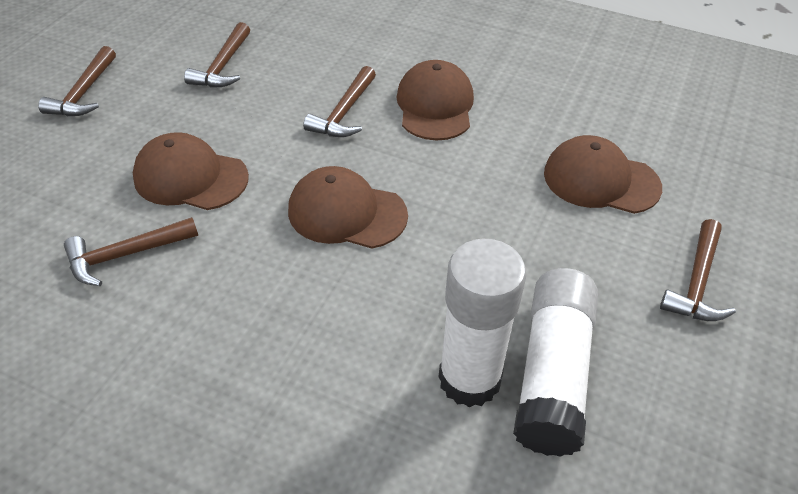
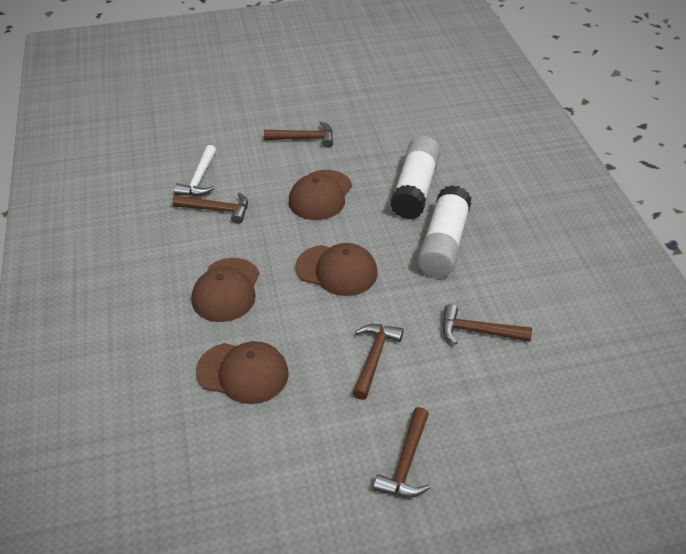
white hammer: 0 -> 1

